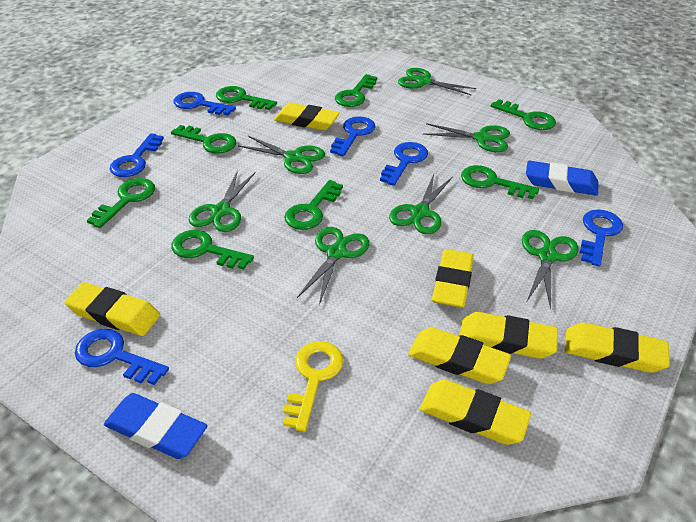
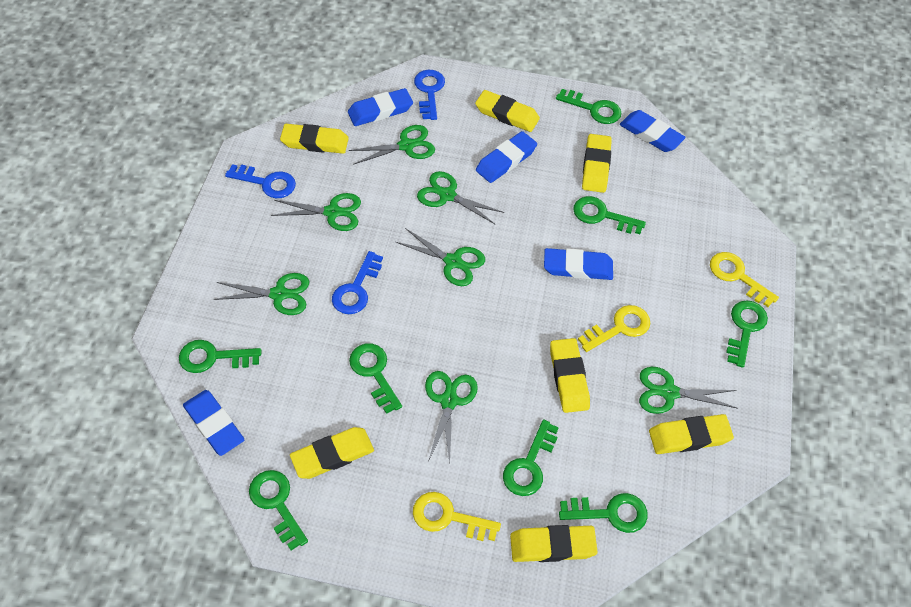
blue eraser: 2 -> 5
blue key: 6 -> 3
yellow key: 1 -> 3

